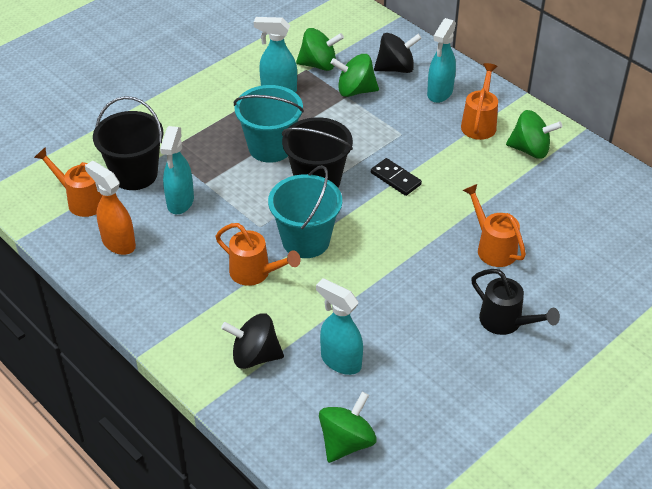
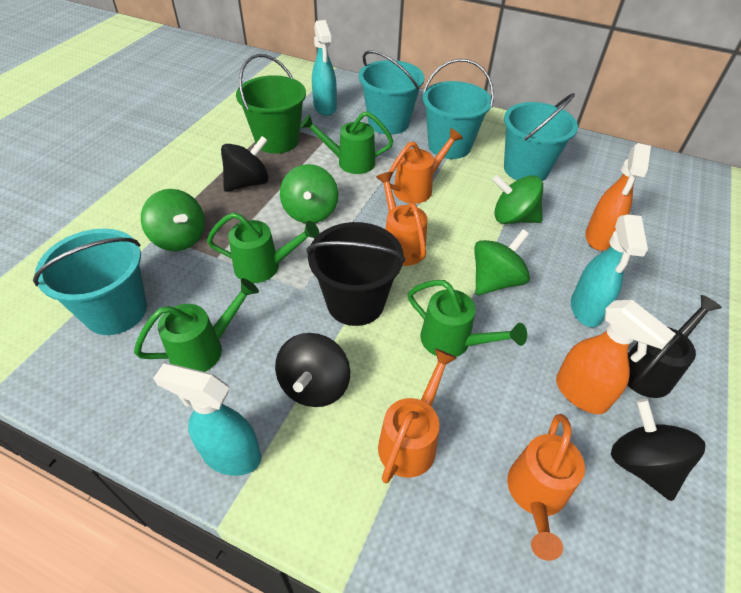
black bucket: 2 -> 1
black domino: 1 -> 0
black spinning top: 2 -> 3
green bucket: 0 -> 1
green watering can: 0 -> 4
orange spray bottle: 1 -> 2
turquoise bucket: 2 -> 4
turquoise spray bottle: 4 -> 3

